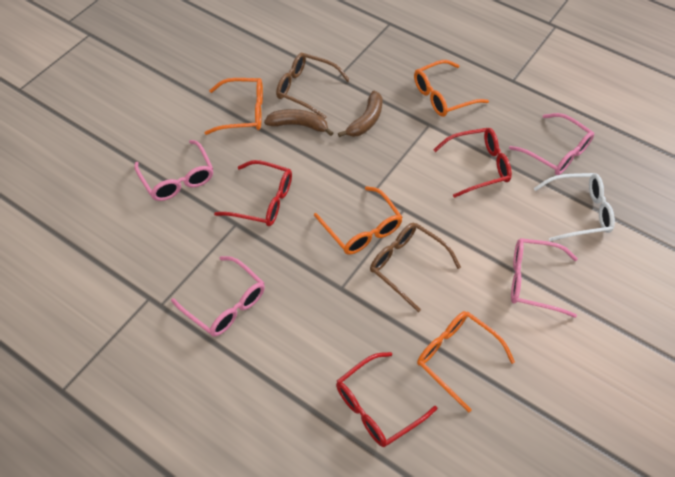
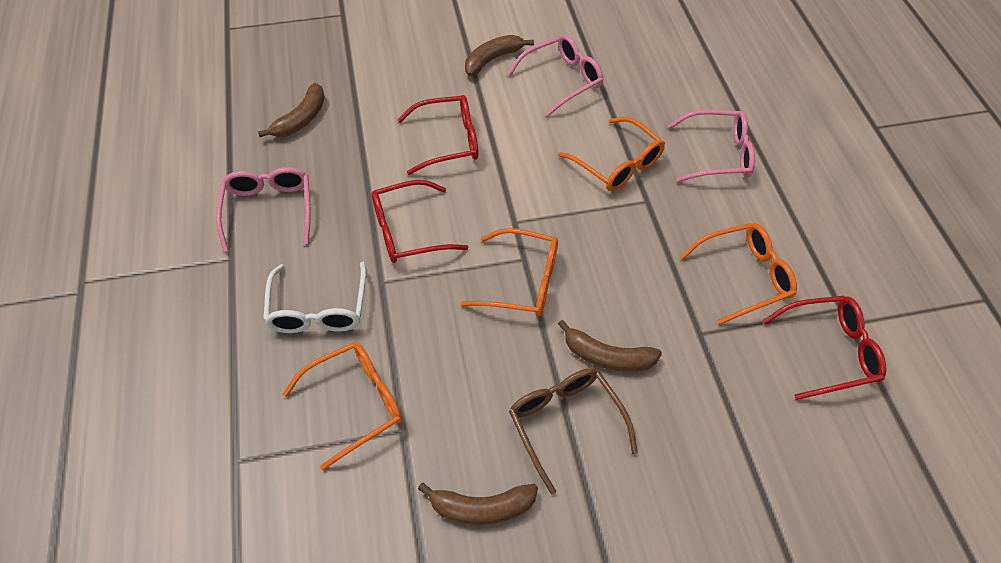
brown banana: 2 -> 4
brown glasses: 2 -> 1
pink glasses: 4 -> 3

